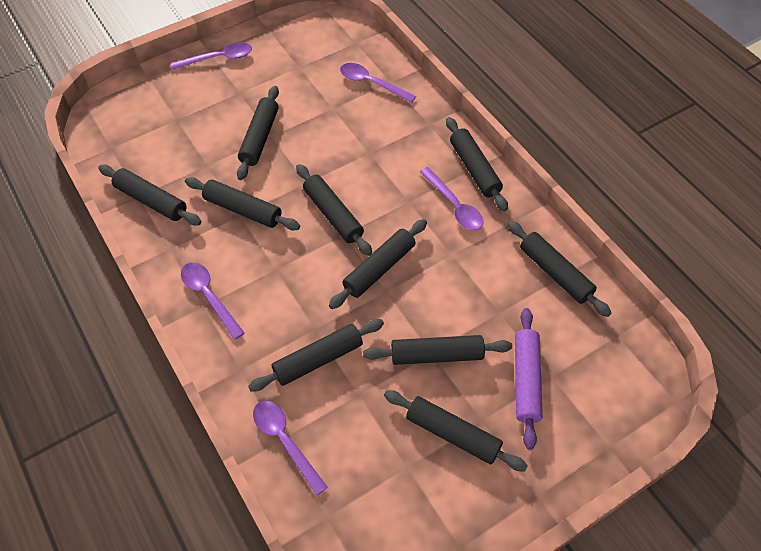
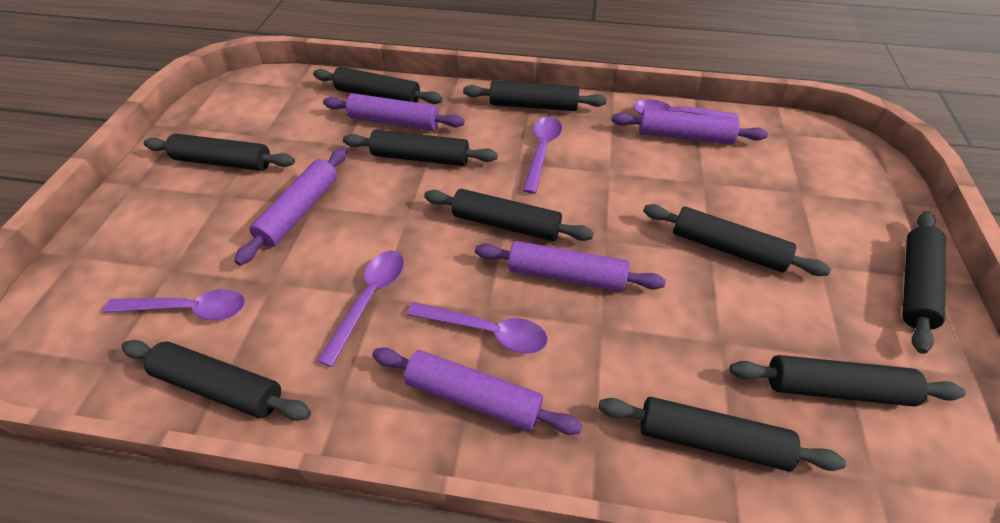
purple rolling pin: 1 -> 5

